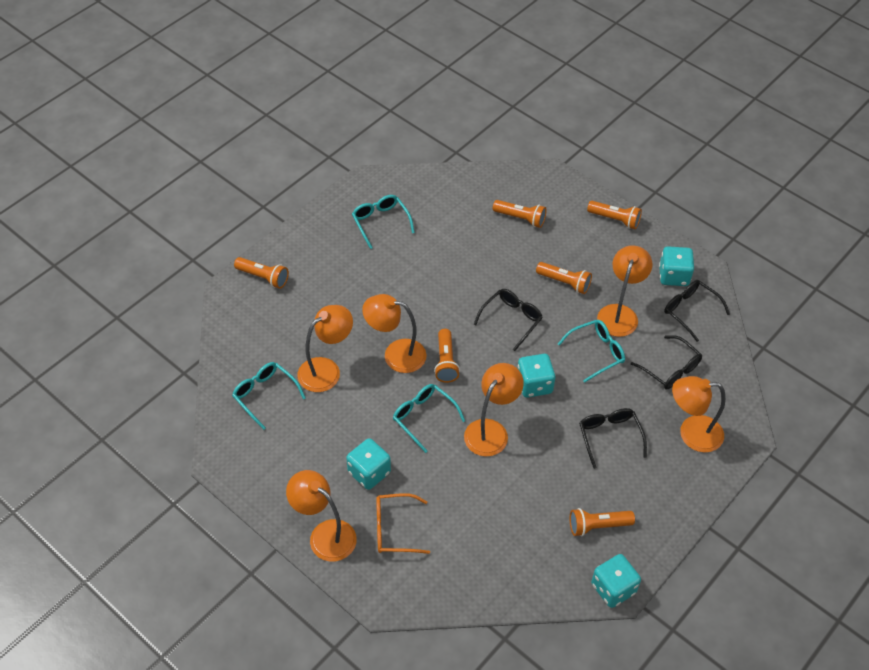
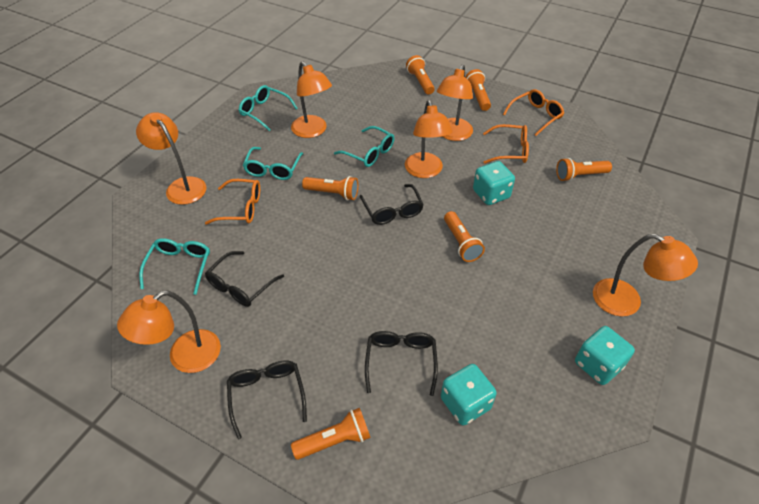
orange glasses: 1 -> 3
turquoise dice: 4 -> 3

